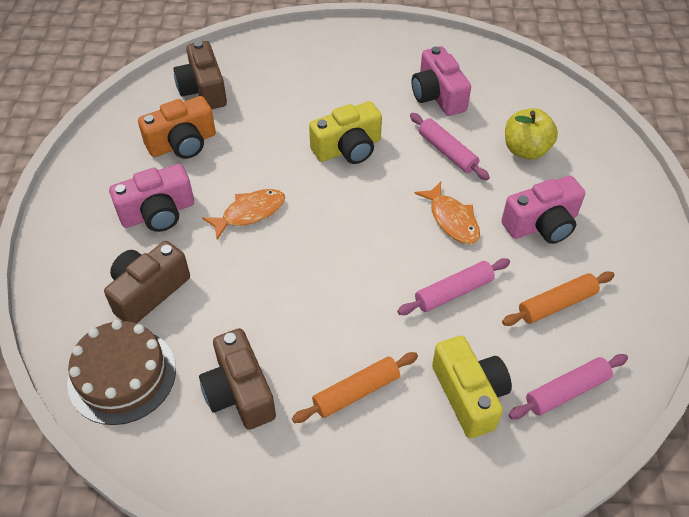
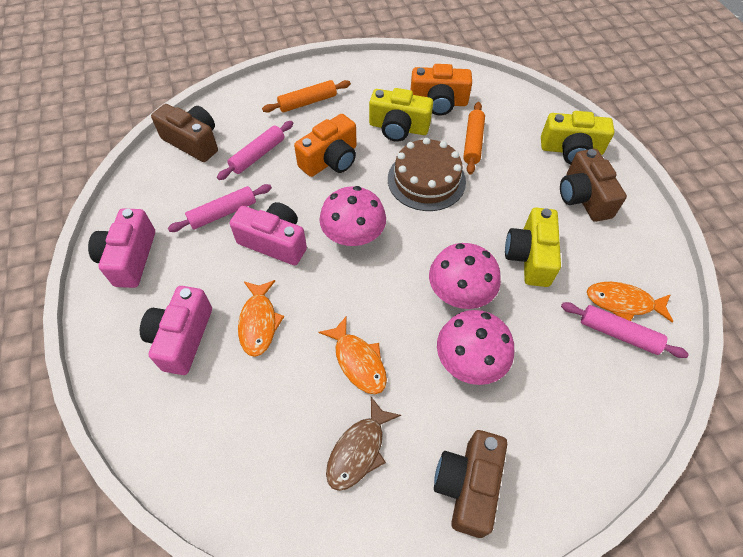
brown fish: 0 -> 1
orange camera: 1 -> 2
orange fish: 2 -> 3
pink mushroom: 0 -> 3
yellow apple: 1 -> 0
yellow camera: 2 -> 3

